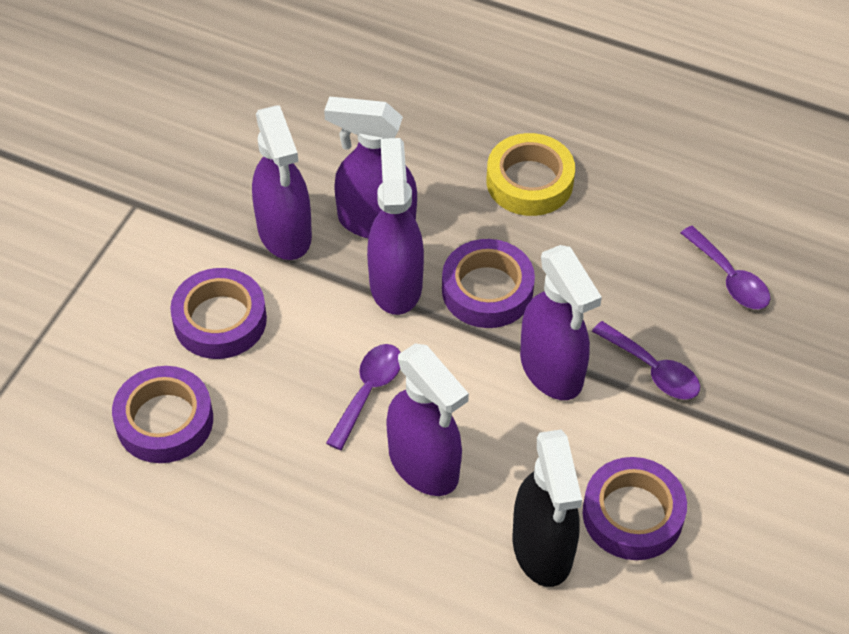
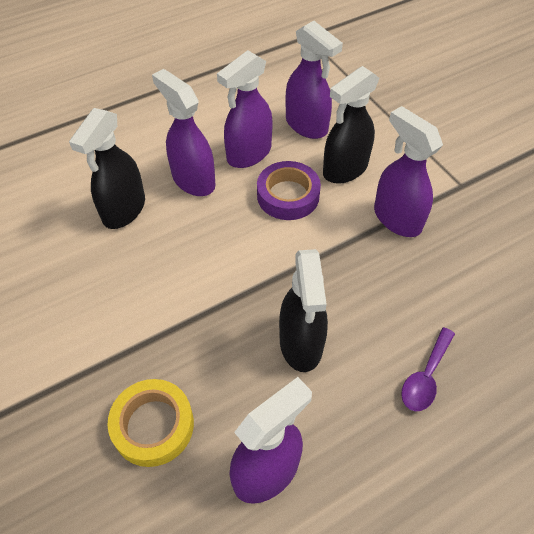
black spray bottle: 1 -> 3
purple spoon: 3 -> 1
purple tape: 4 -> 1

